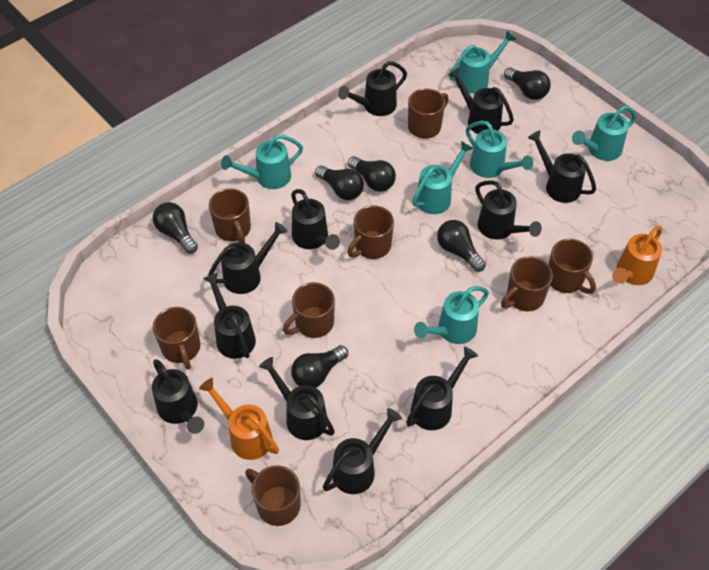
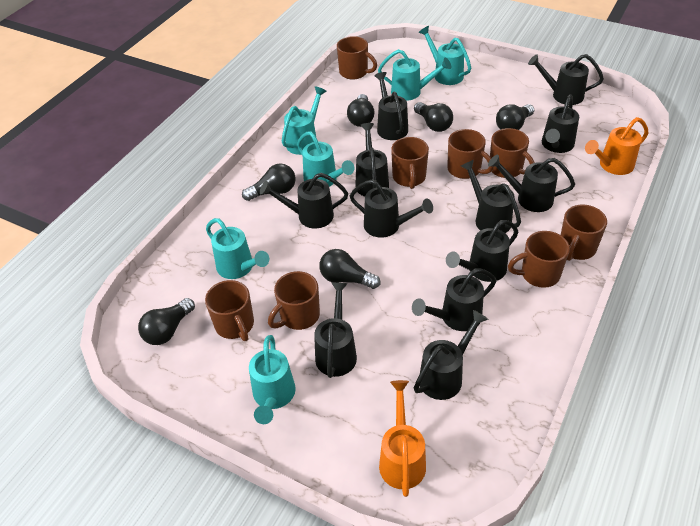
black watering can: 11 -> 12

